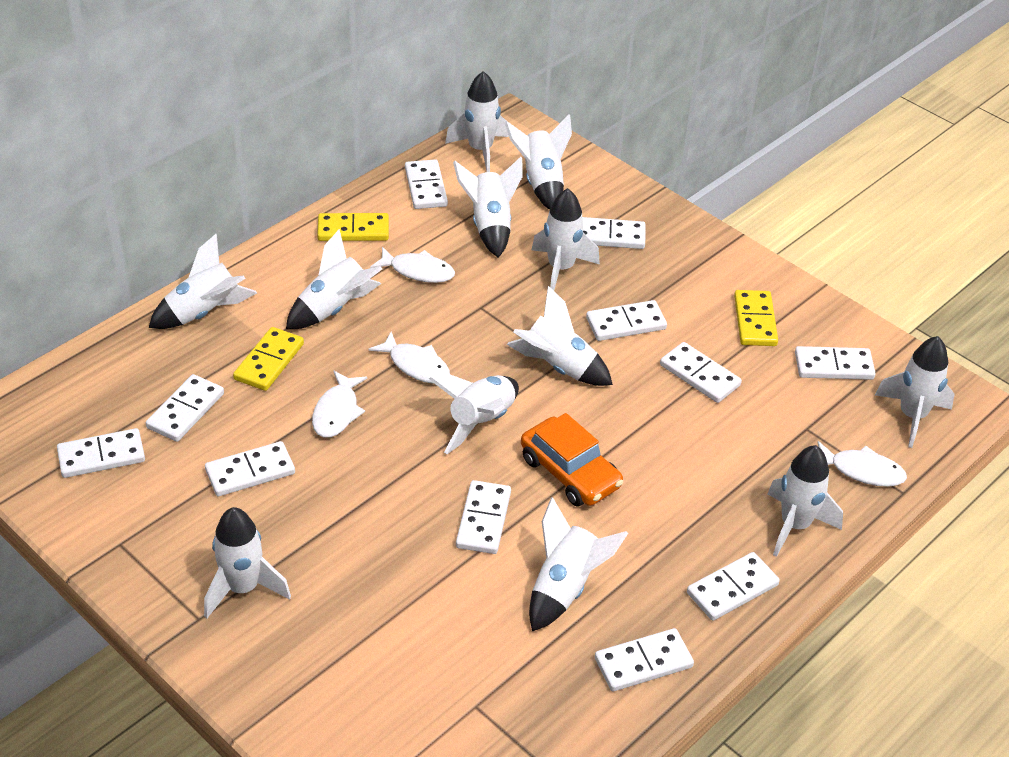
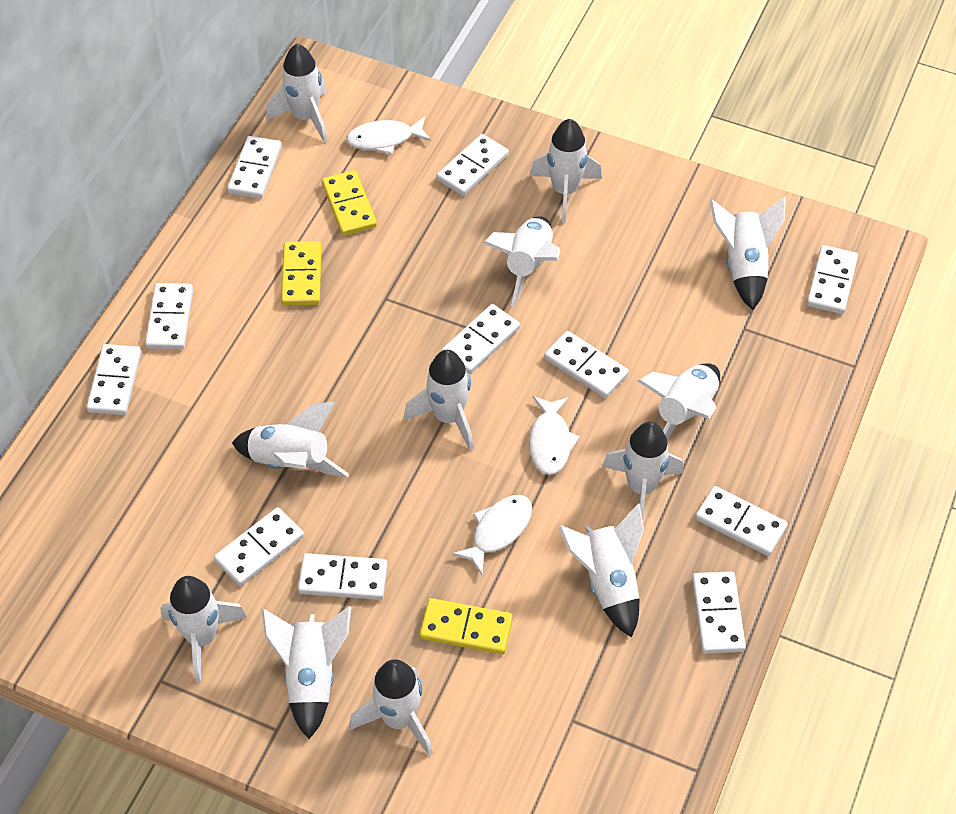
orange car: 1 -> 0
white fish: 4 -> 3

